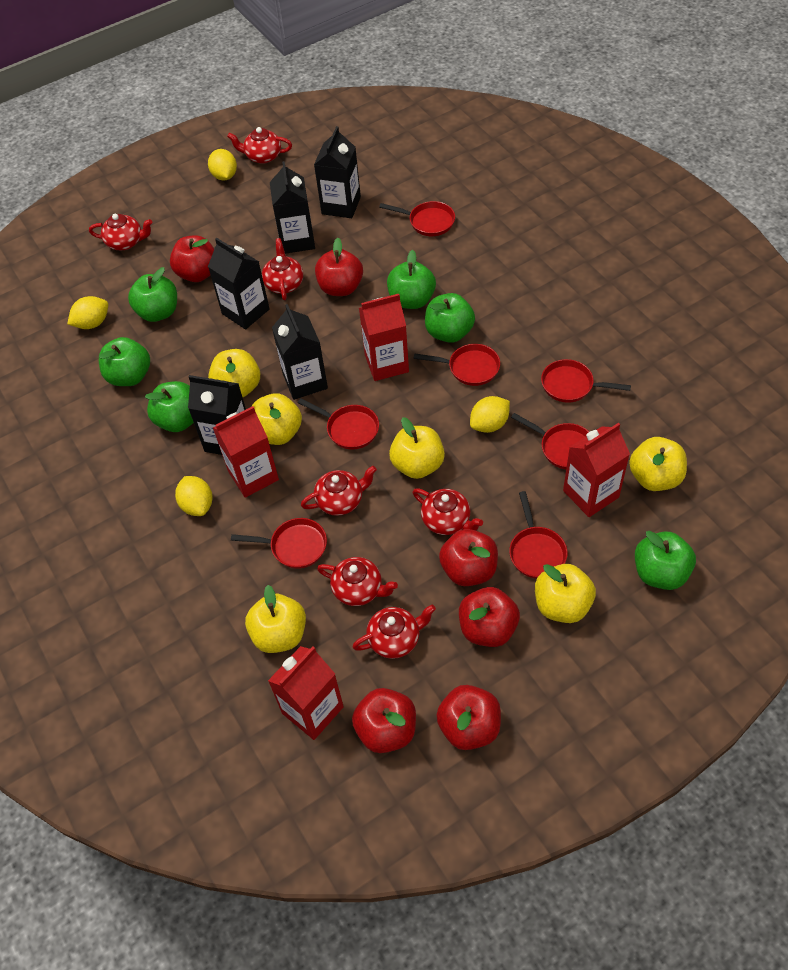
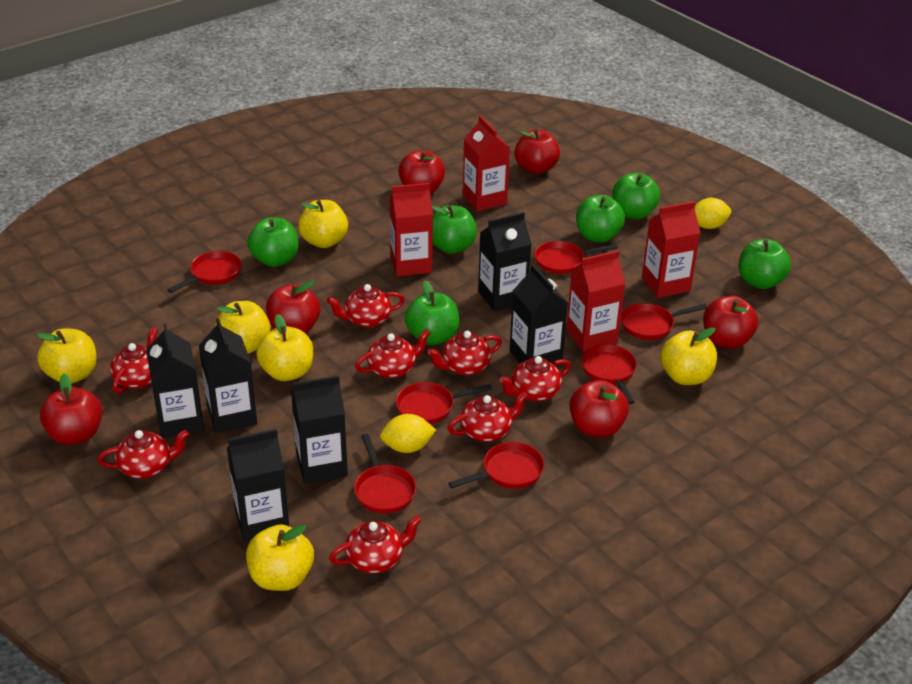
black carton: 5 -> 6
red teapot: 7 -> 8
yellow lemon: 4 -> 2

